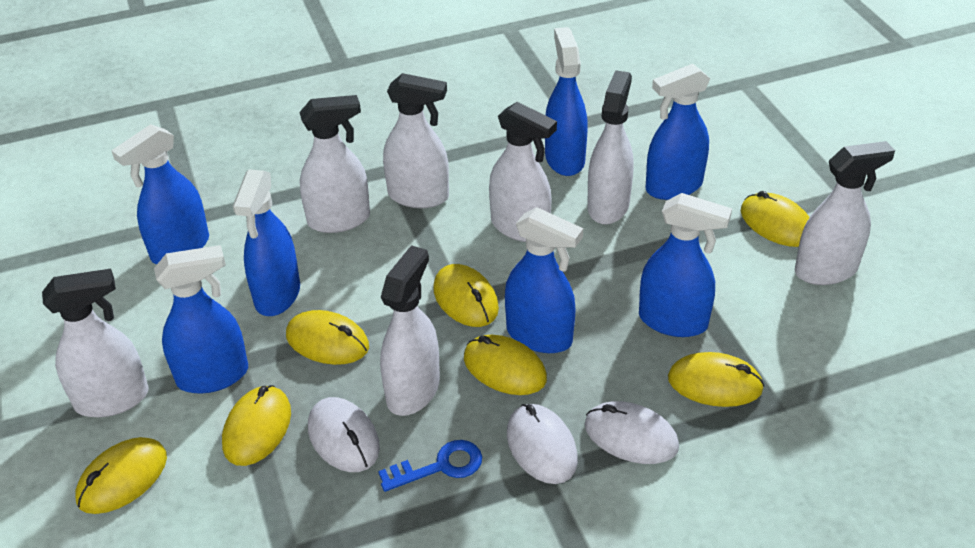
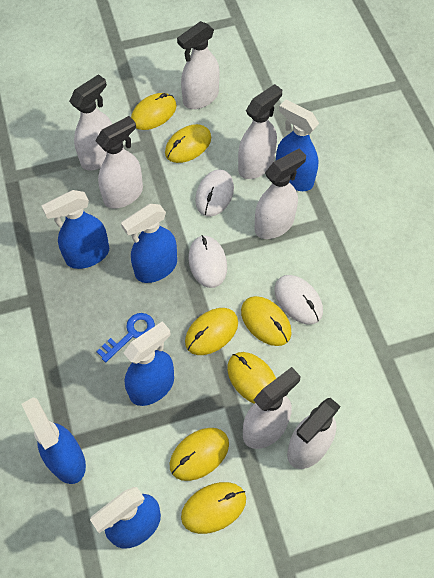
blue spray bottle: 7 -> 6

